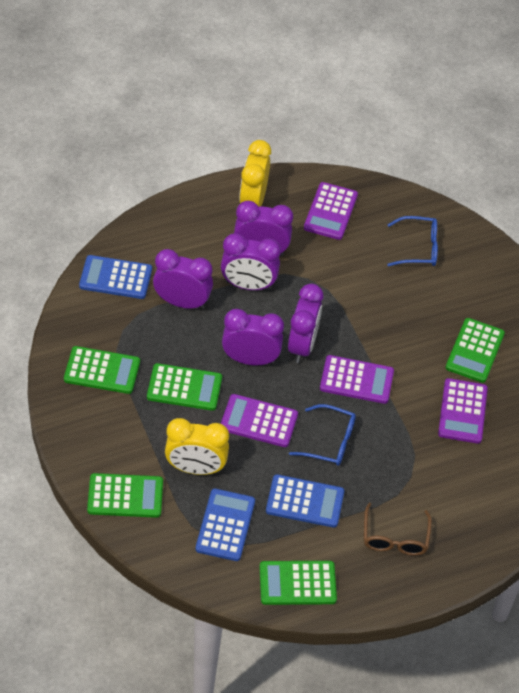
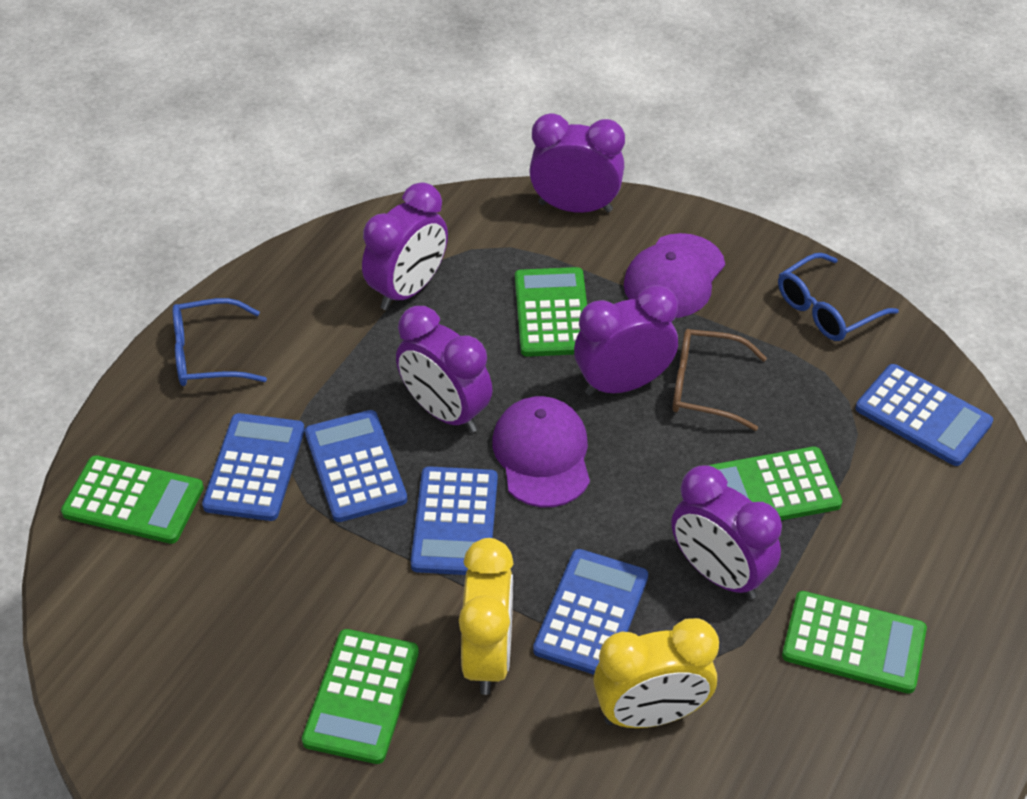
blue calculator: 3 -> 5
purple calculator: 4 -> 0
purple cap: 0 -> 2

